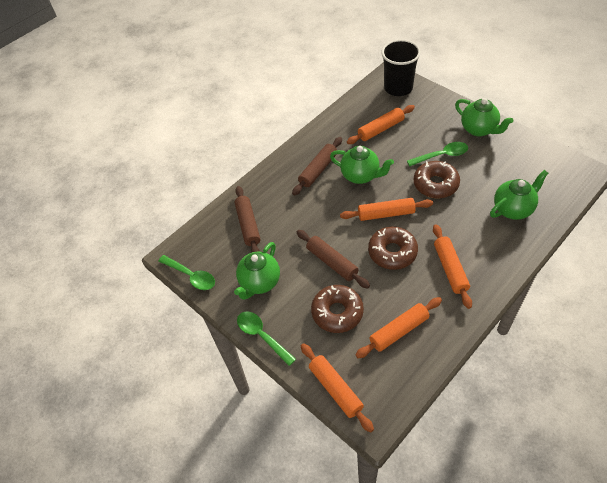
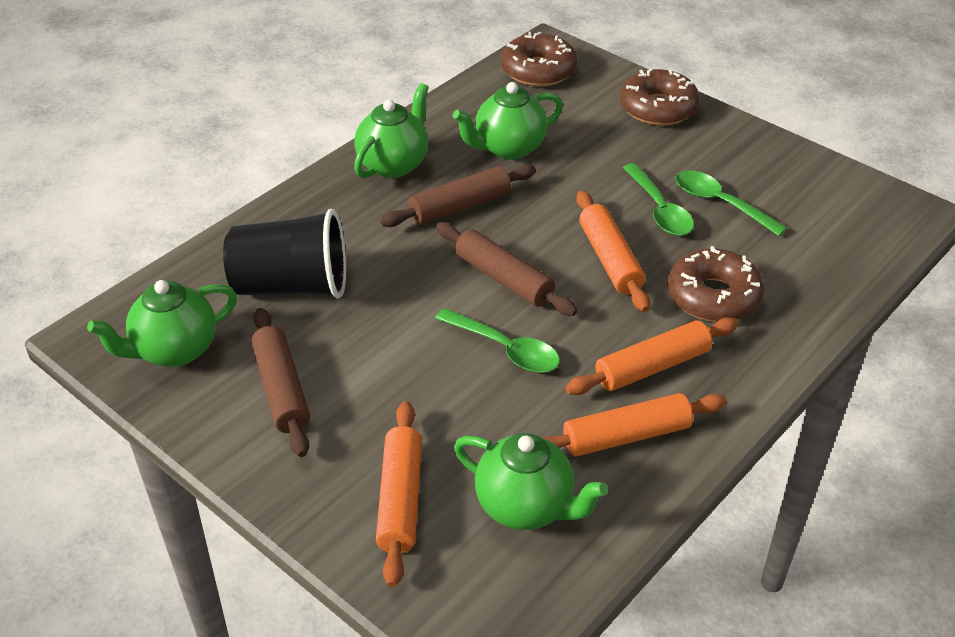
orange rolling pin: 5 -> 4

